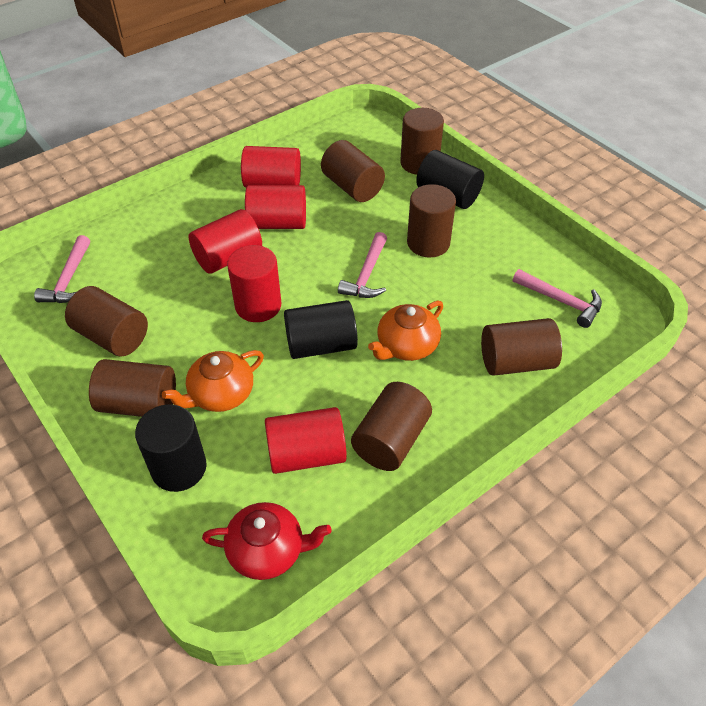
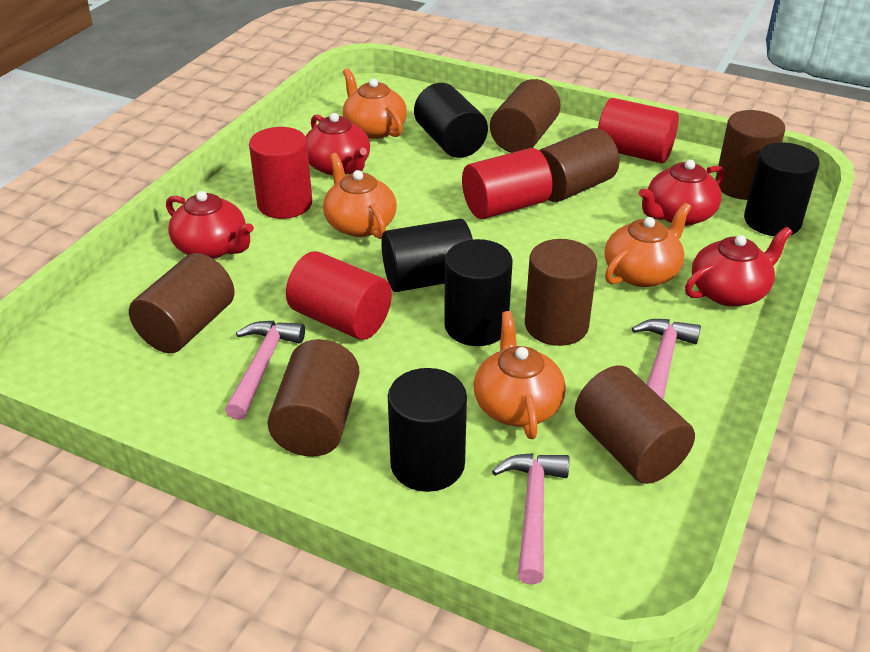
black cylinder: 3 -> 5
orange teapot: 2 -> 4
red cylinder: 5 -> 4
red teapot: 1 -> 4

